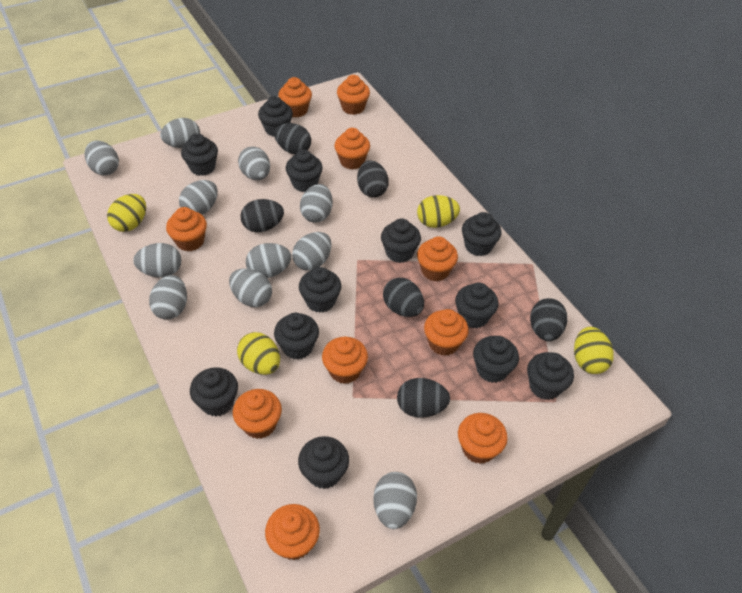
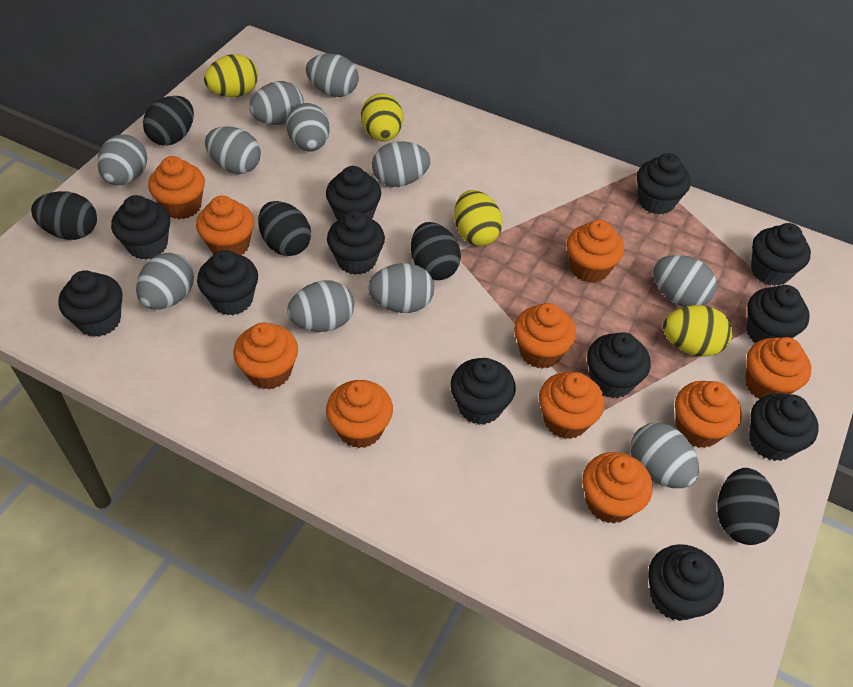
black egg: 6 -> 5

